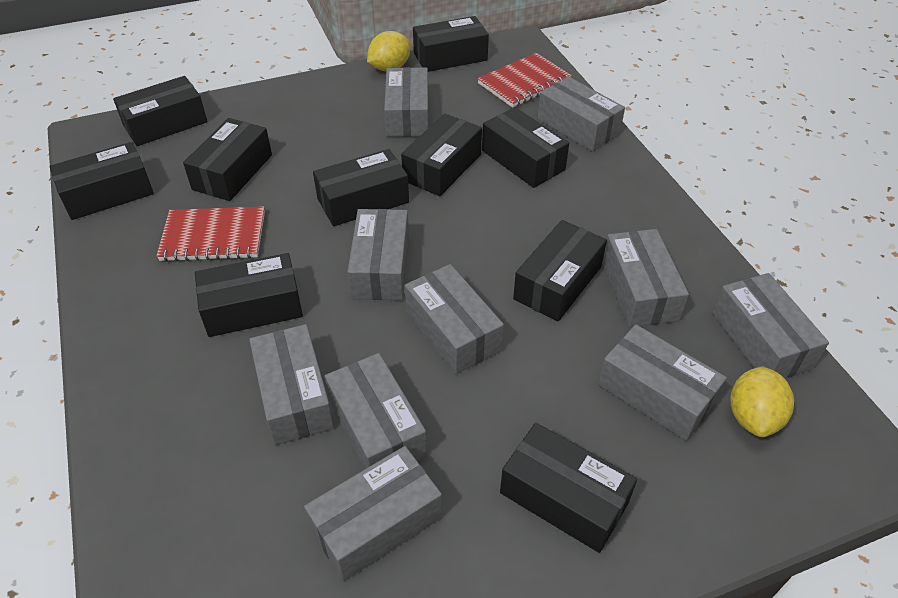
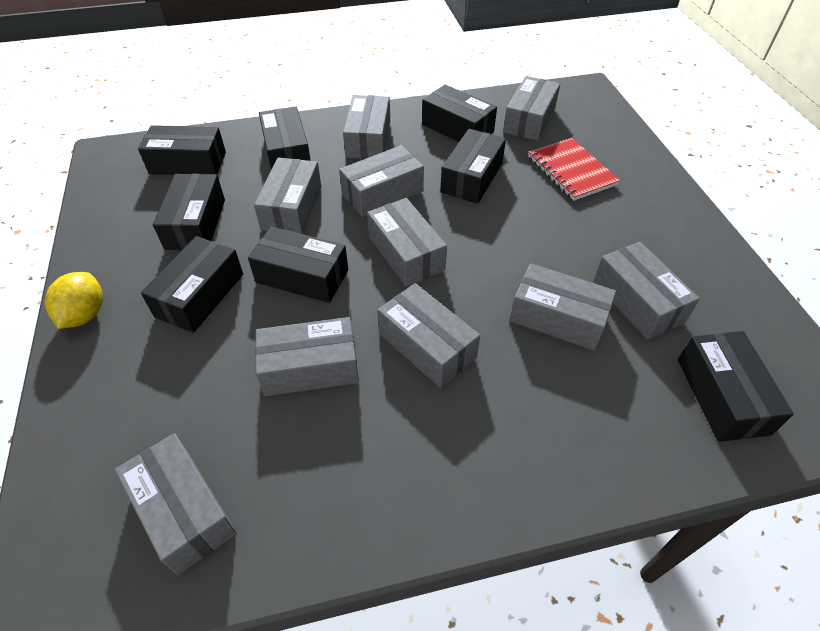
black box: 10 -> 8
red notebook: 2 -> 1
yellow lemon: 2 -> 1

